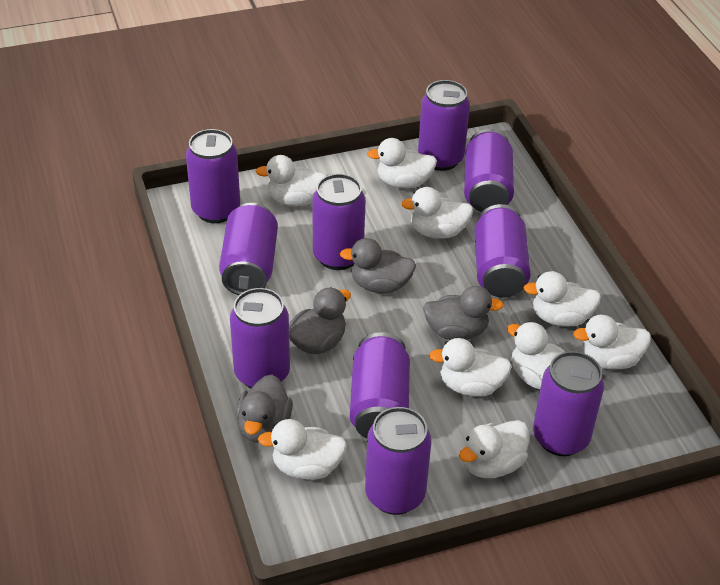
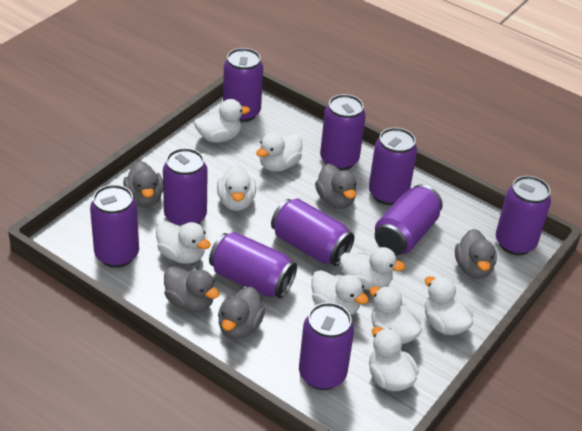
grey duck: 4 -> 5

